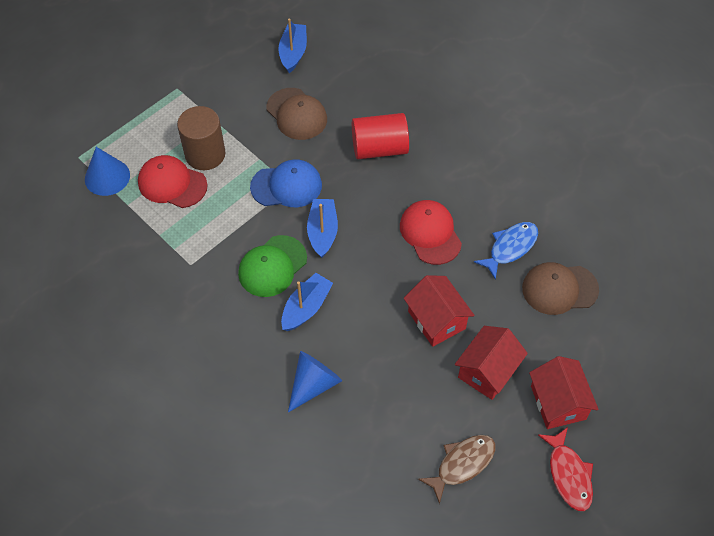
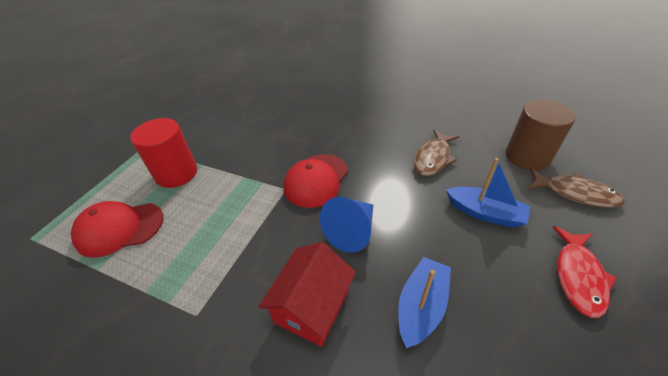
blue boat: 3 -> 2
blue cap: 1 -> 0
blue cone: 2 -> 1
blue fish: 1 -> 0
brown cap: 2 -> 0
brown fish: 1 -> 2
green cap: 1 -> 0
red house: 3 -> 1

